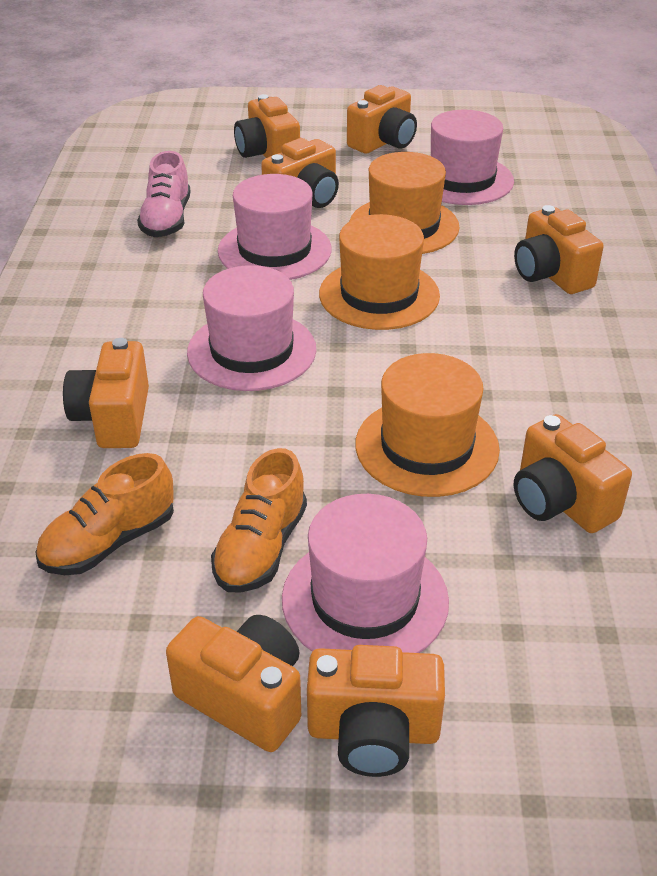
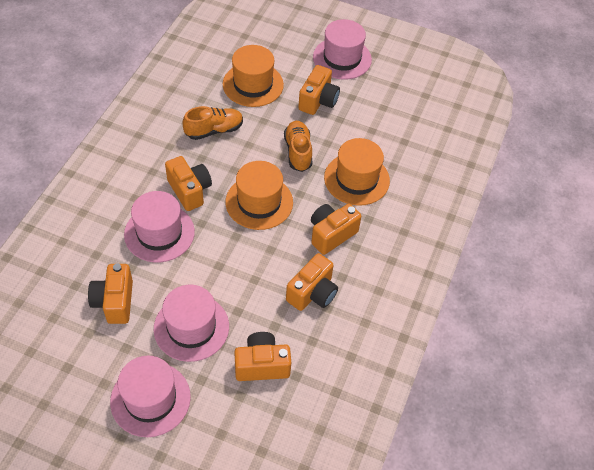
orange camera: 8 -> 6
pink shoe: 1 -> 0

